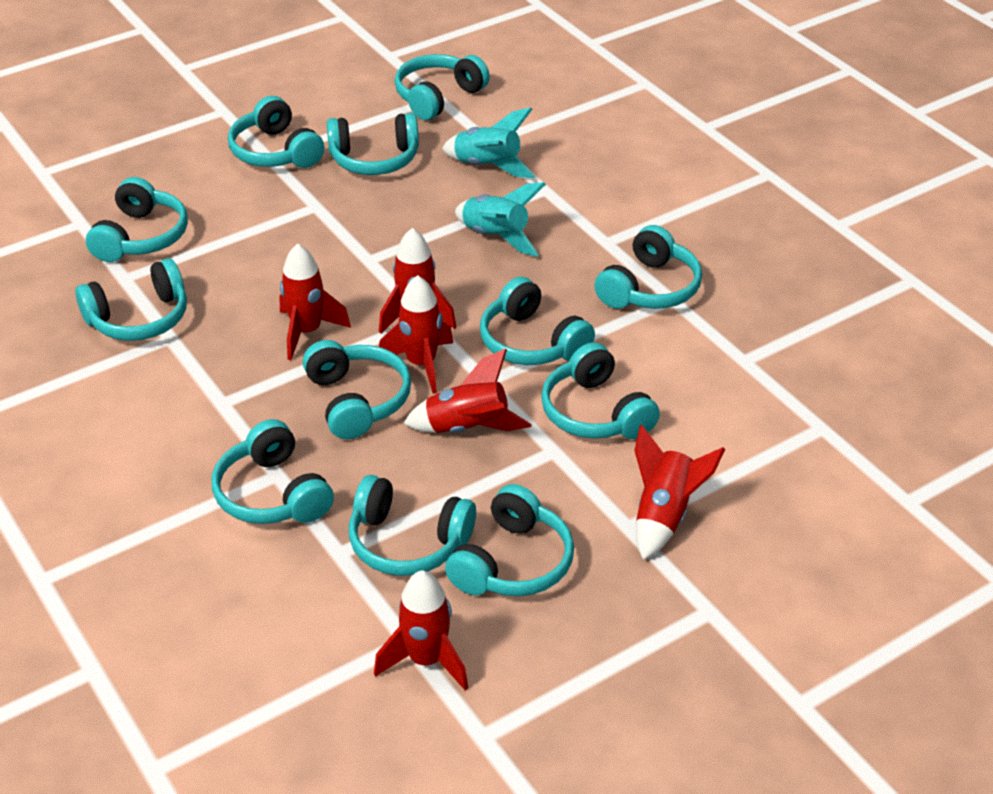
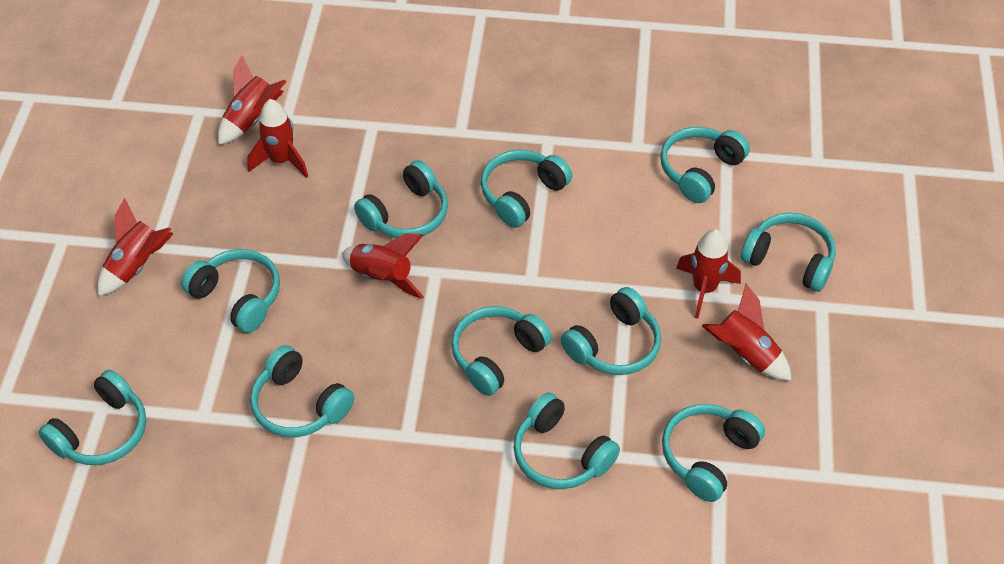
turquoise headphones: 12 -> 11
turquoise rocket: 2 -> 0

